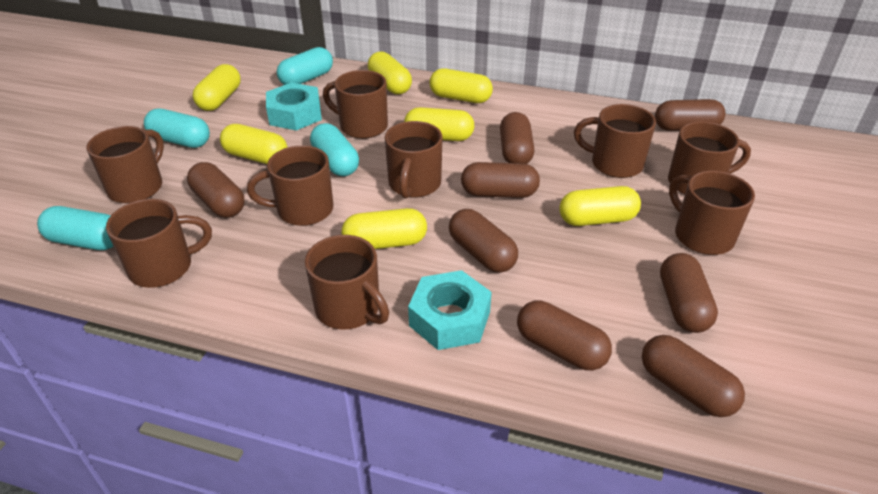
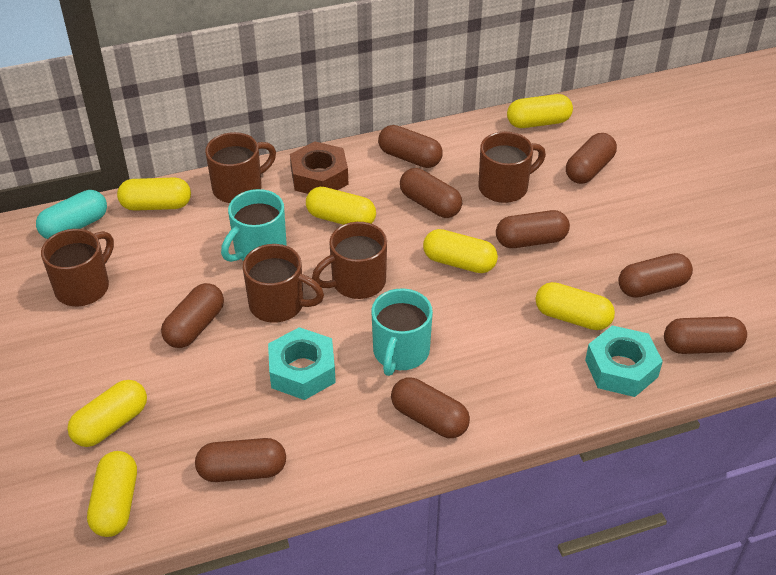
brown capsule: 8 -> 9
brown mug: 9 -> 5
brown nut: 0 -> 1
turquoise capsule: 4 -> 1
turquoise mug: 0 -> 2

